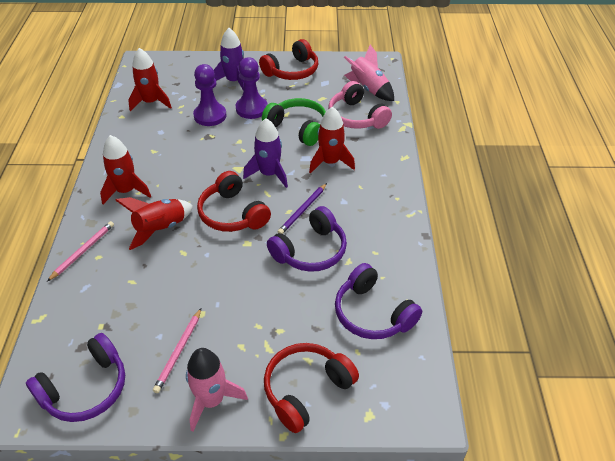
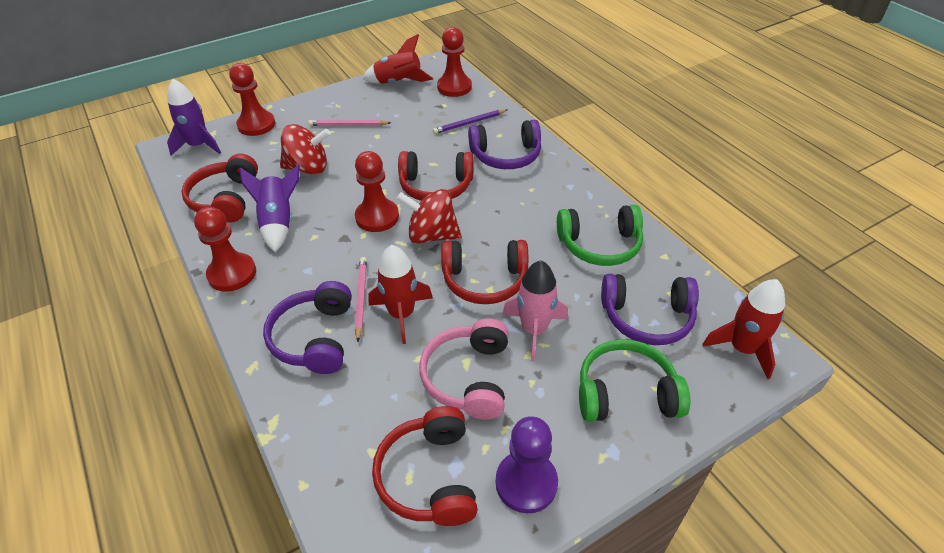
green headphones: 1 -> 2
pink rocket: 2 -> 1
purple pawn: 2 -> 1
red headphones: 3 -> 4
red pawn: 0 -> 4
red rocket: 4 -> 3
red spinning top: 0 -> 2

